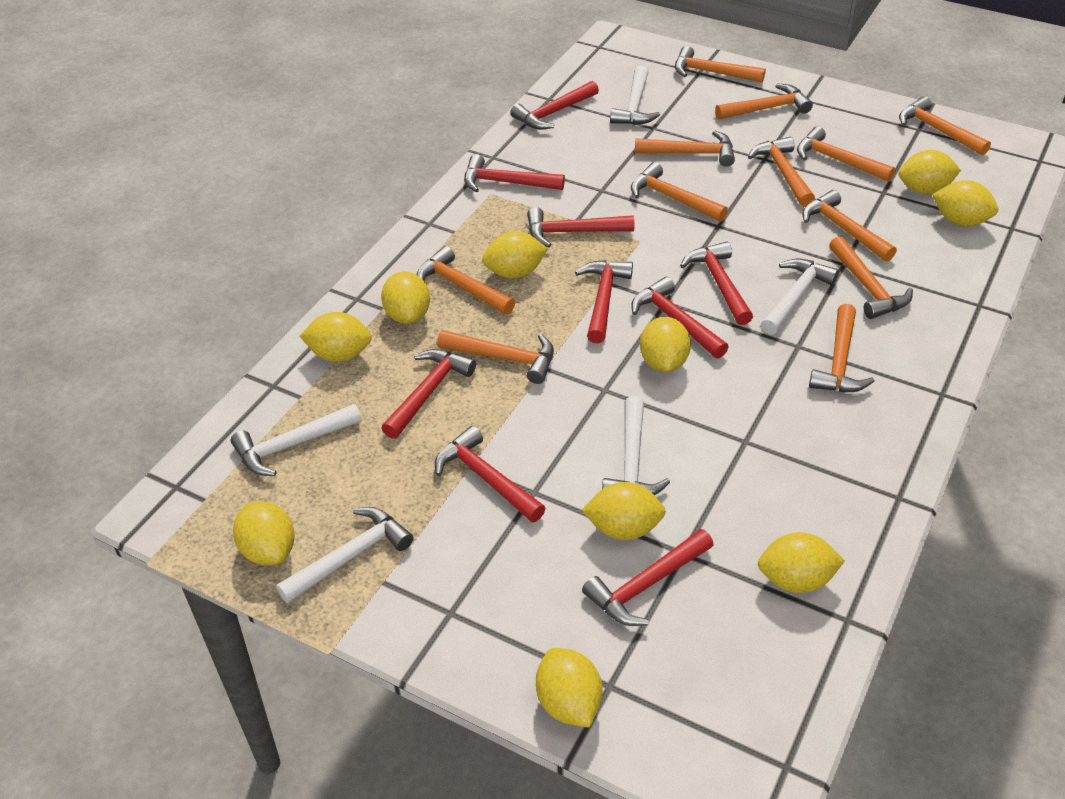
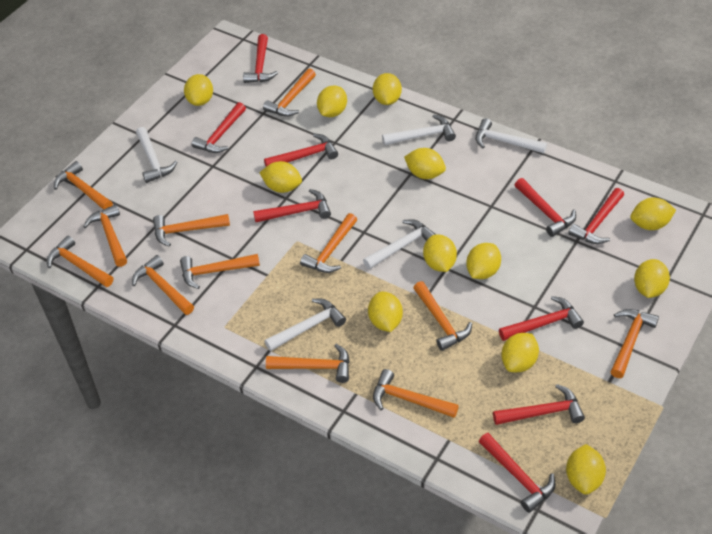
yellow lemon: 10 -> 12

